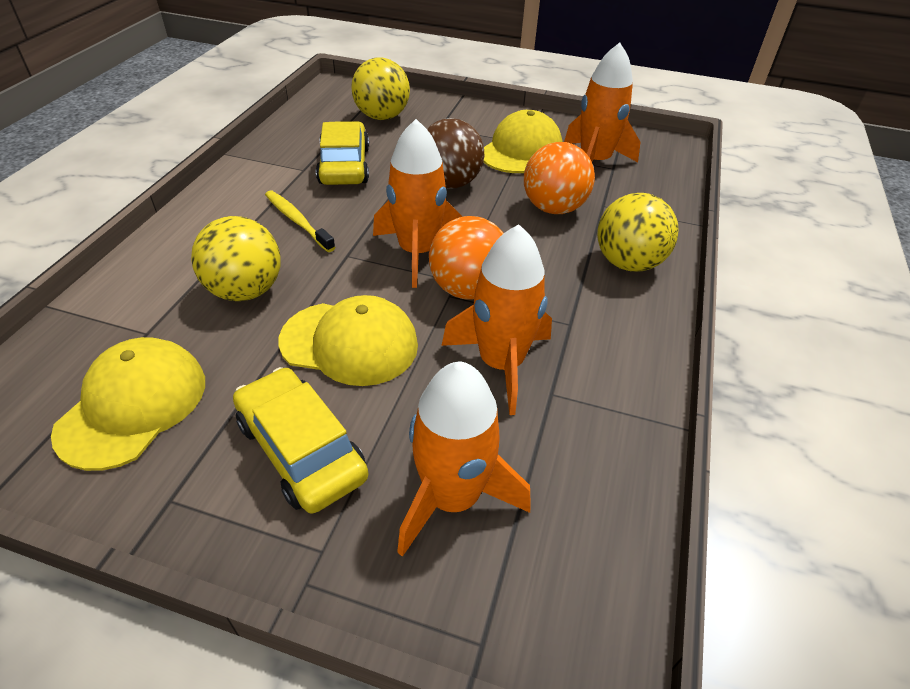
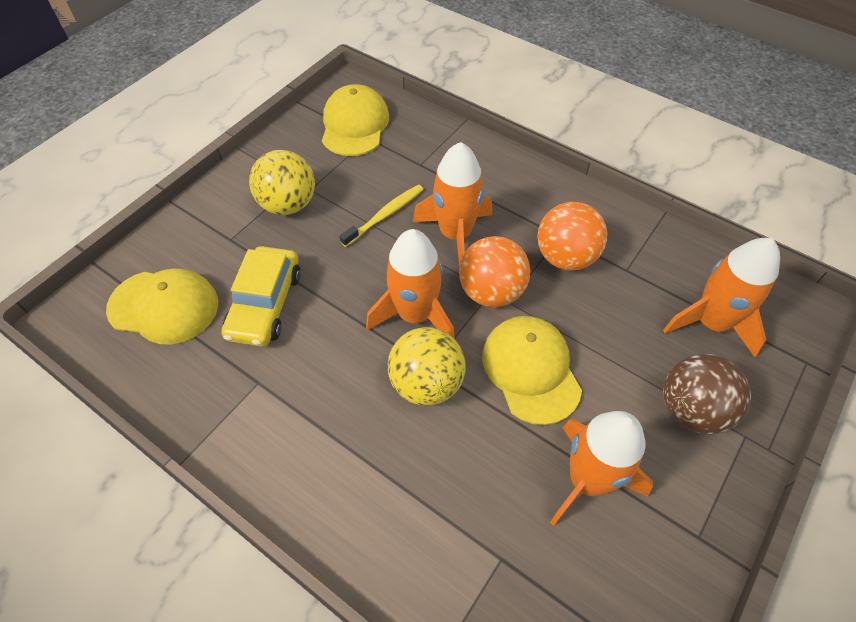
yellow ball: 3 -> 2
yellow car: 2 -> 1

